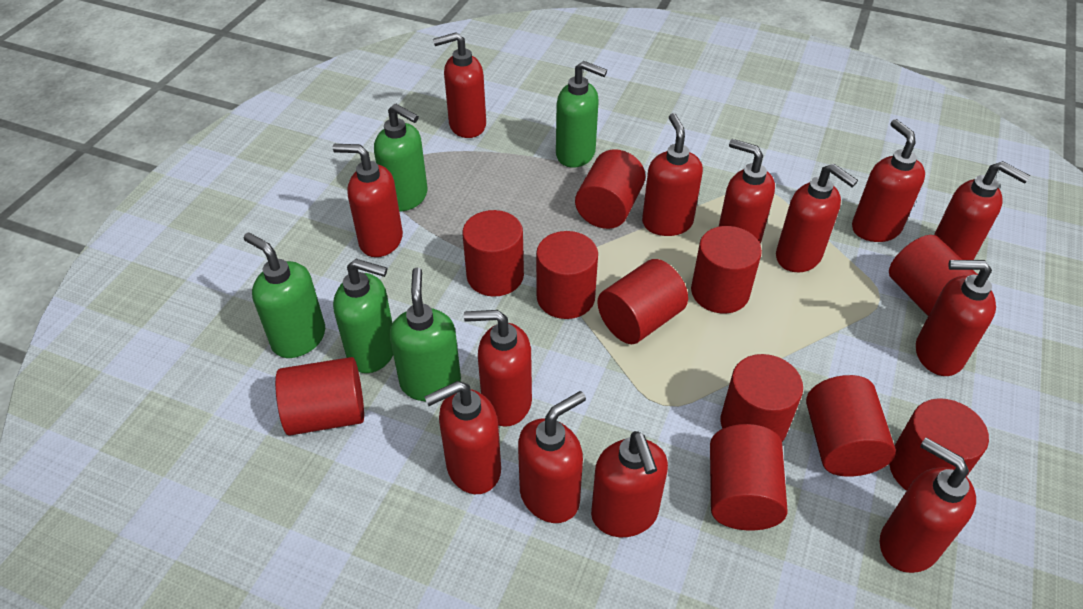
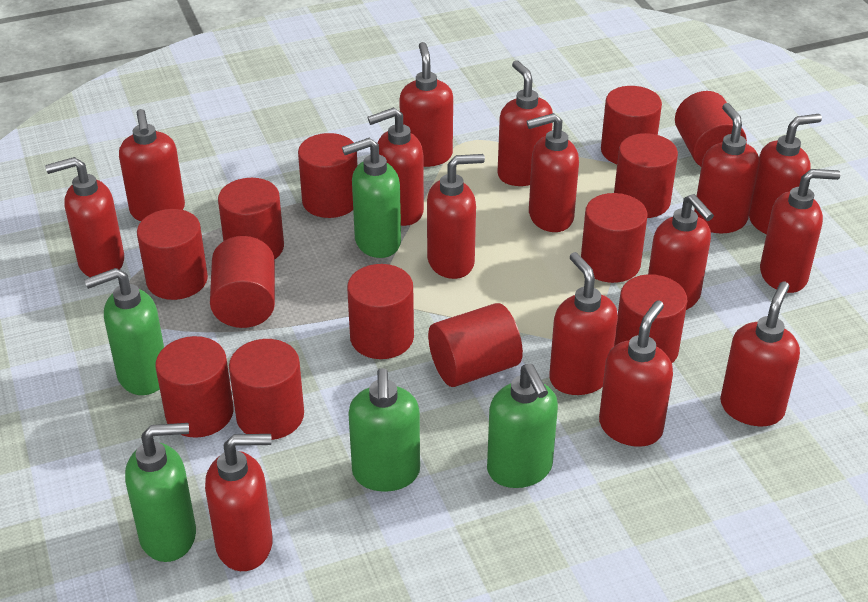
red cylinder: 11 -> 13
red soap dispenser: 13 -> 15

